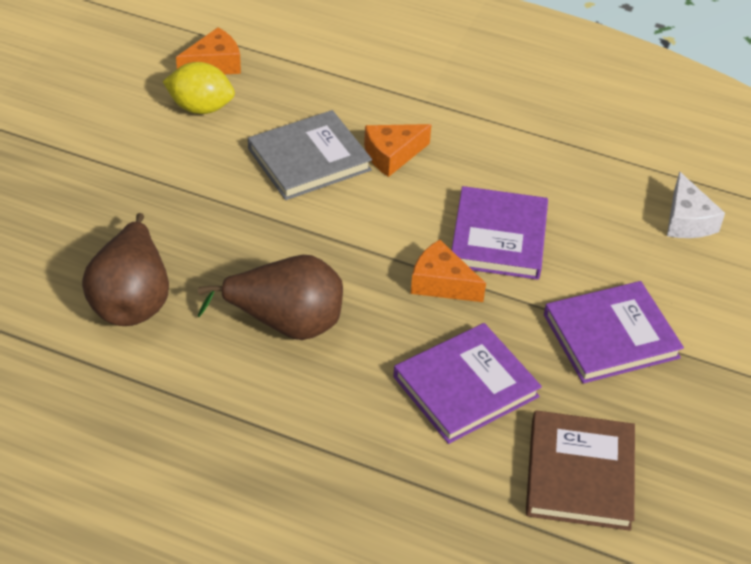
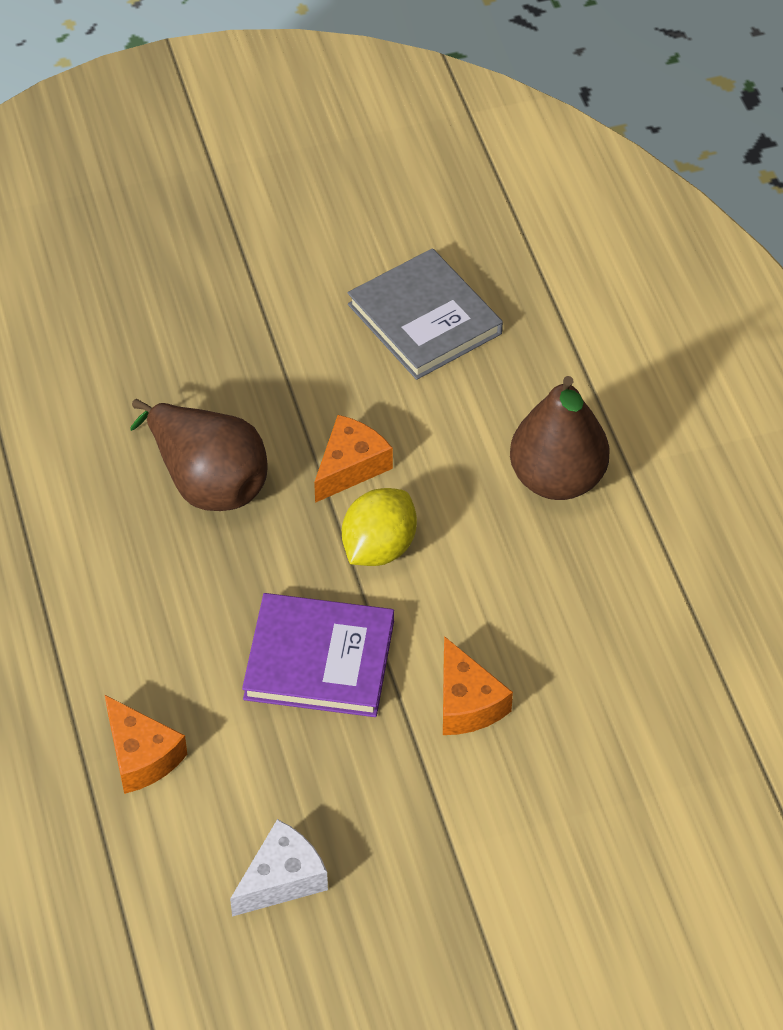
brown book: 1 -> 0
purple book: 3 -> 1

